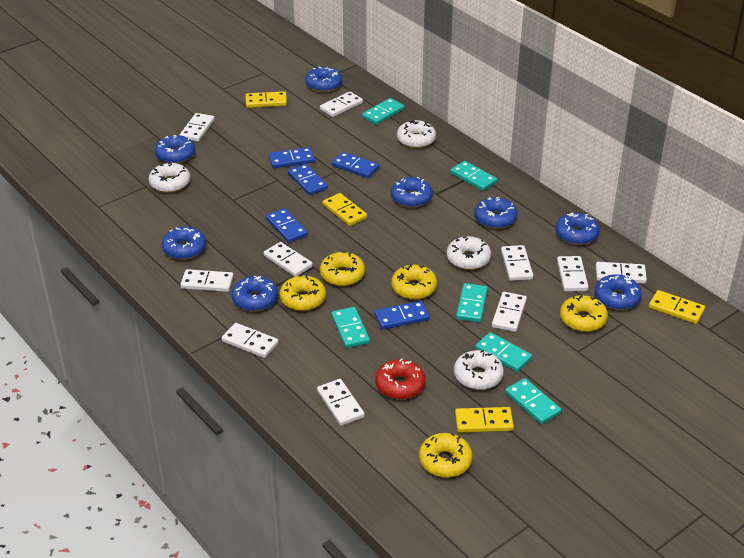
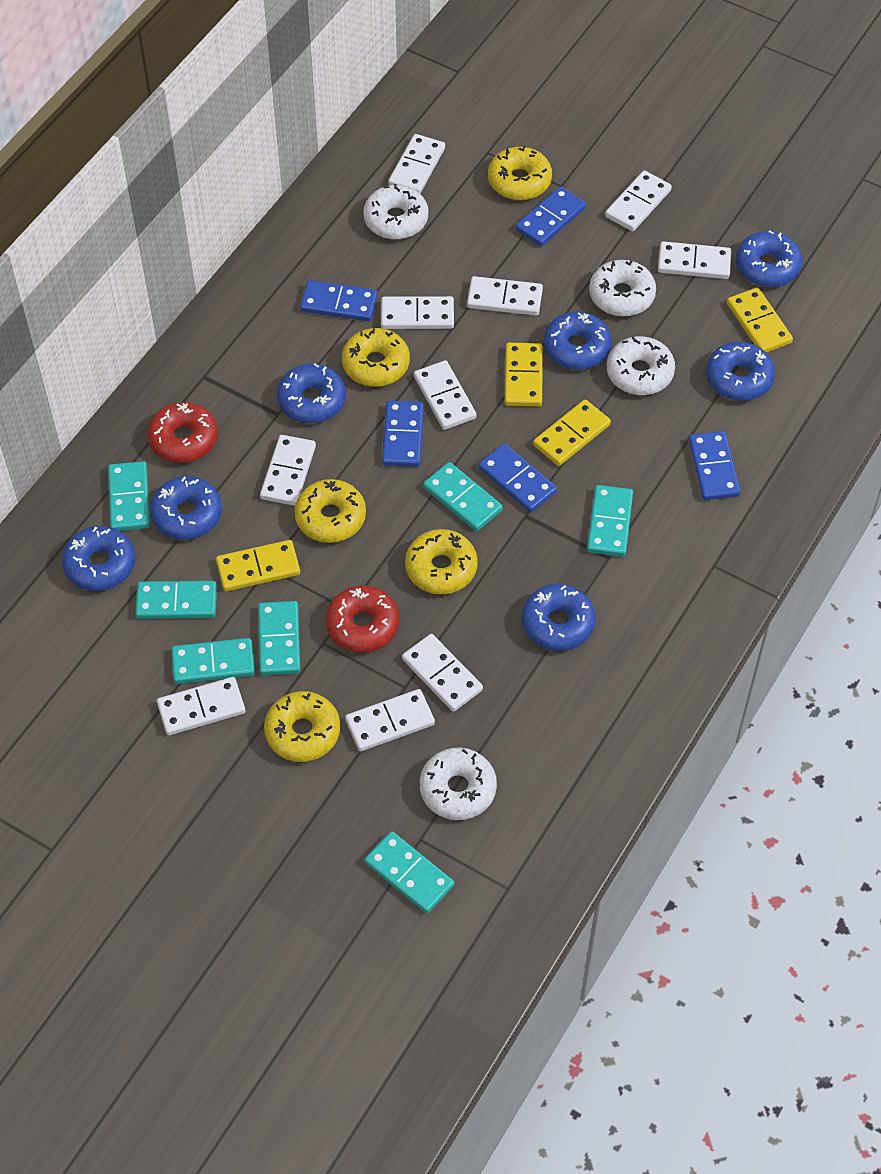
blue donut: 8 -> 7
red donut: 1 -> 2
turquoise domino: 6 -> 7

